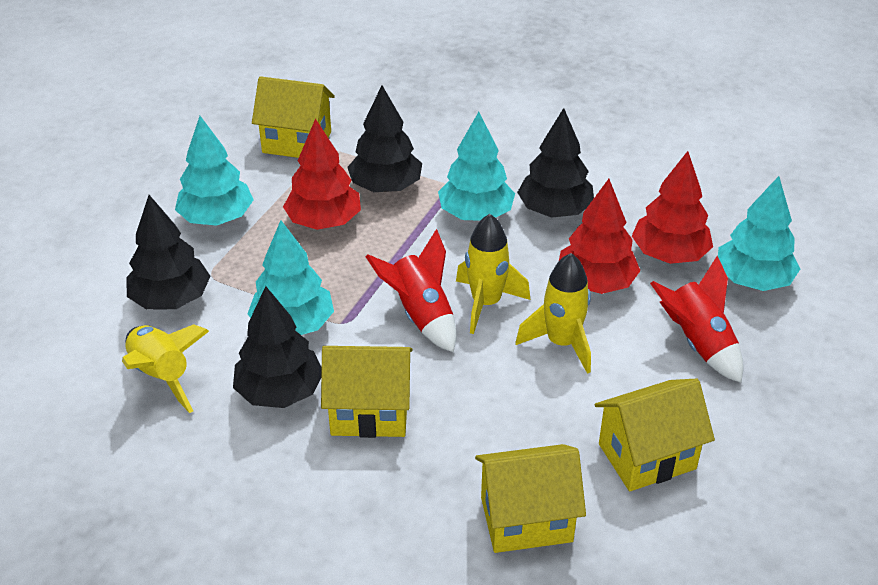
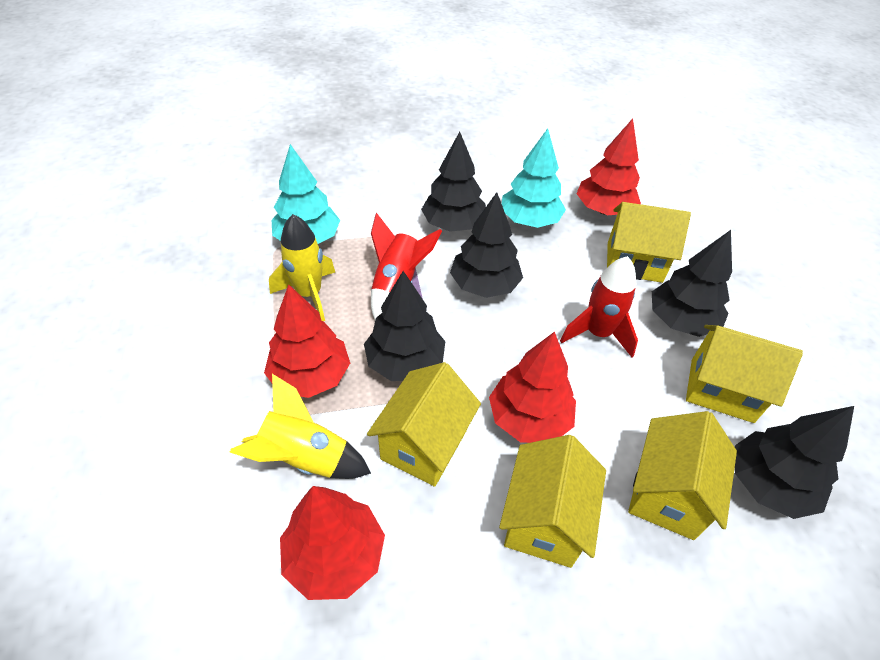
black tree: 4 -> 5
red tree: 3 -> 4
turquoise tree: 4 -> 2
yellow house: 4 -> 5
yellow rocket: 3 -> 2

